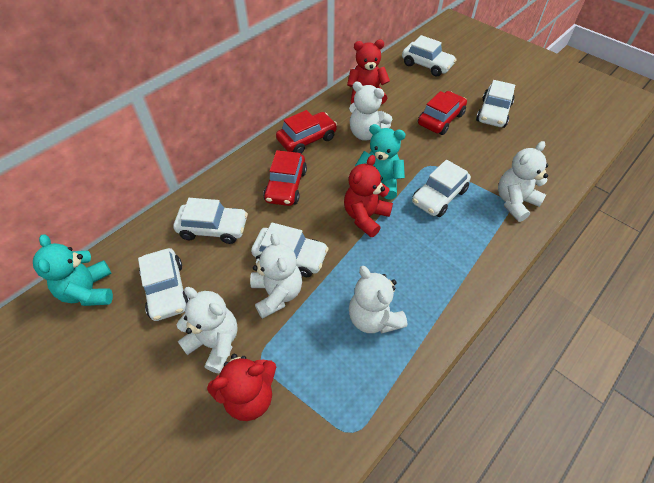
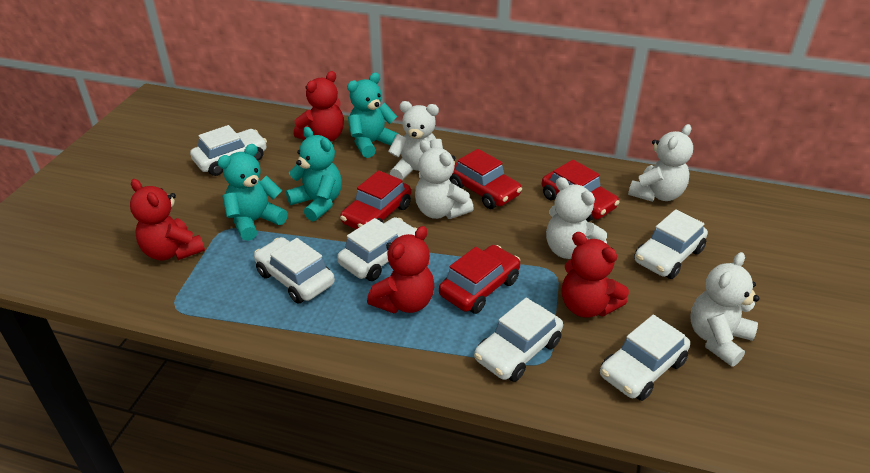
red car: 3 -> 4
red teddy bear: 3 -> 4
turquoise teddy bear: 2 -> 3

